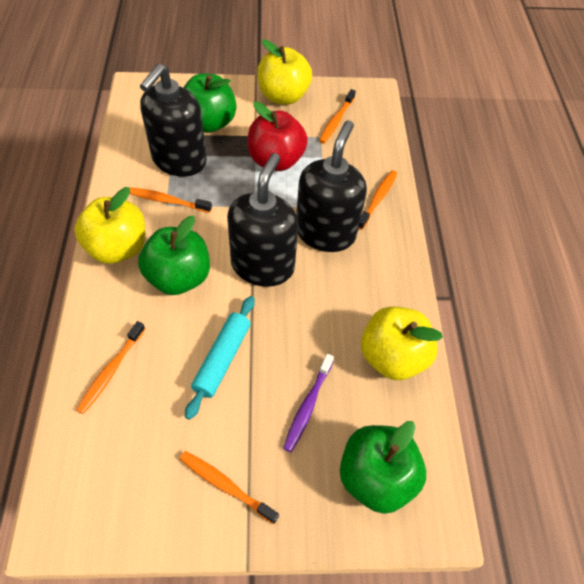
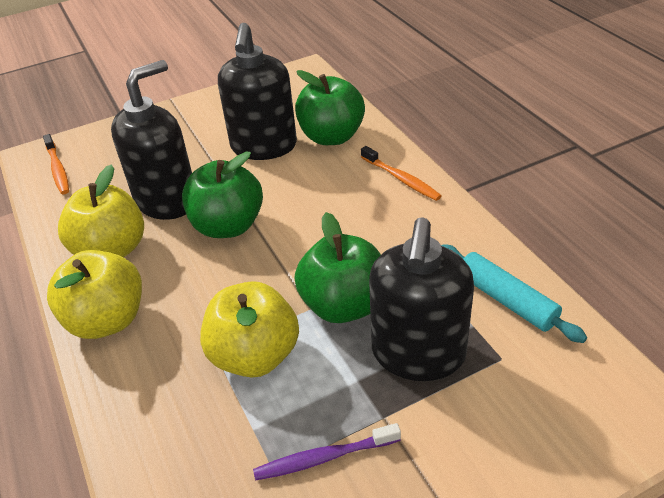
orange toothbrush: 5 -> 2
red apple: 1 -> 0

